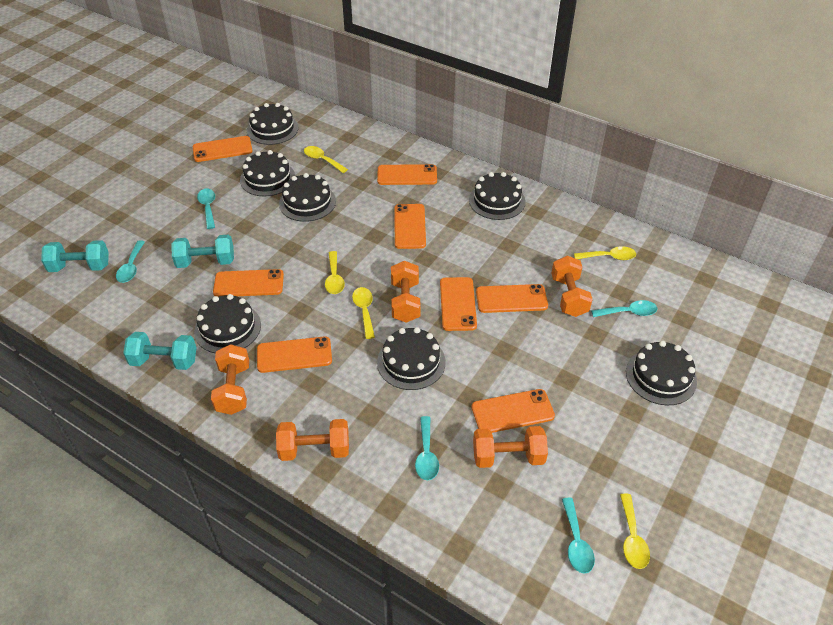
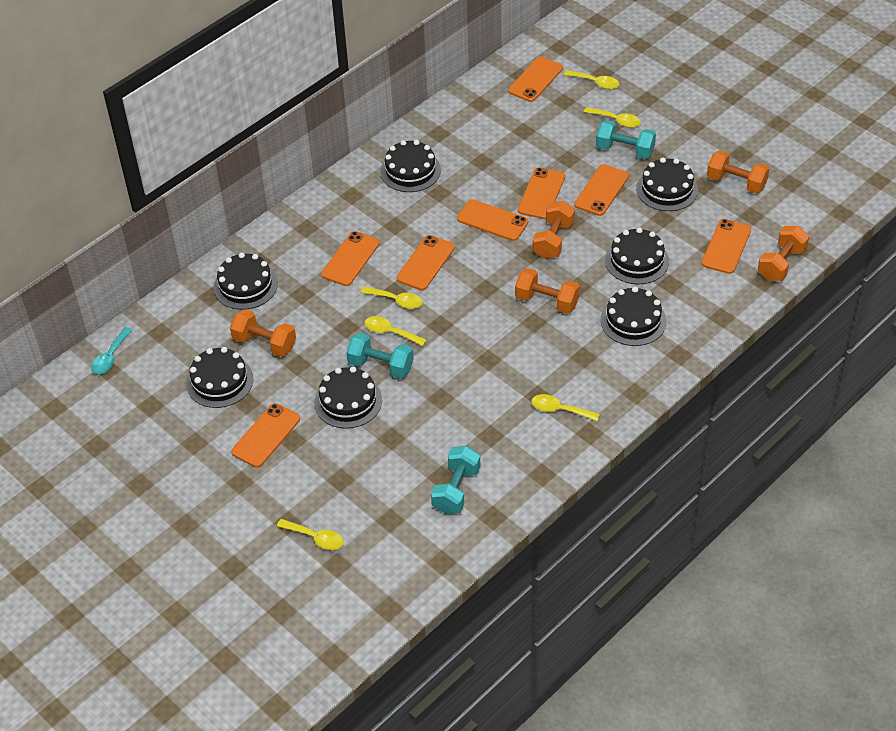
turquoise spoon: 5 -> 1
yellow spoon: 5 -> 6

